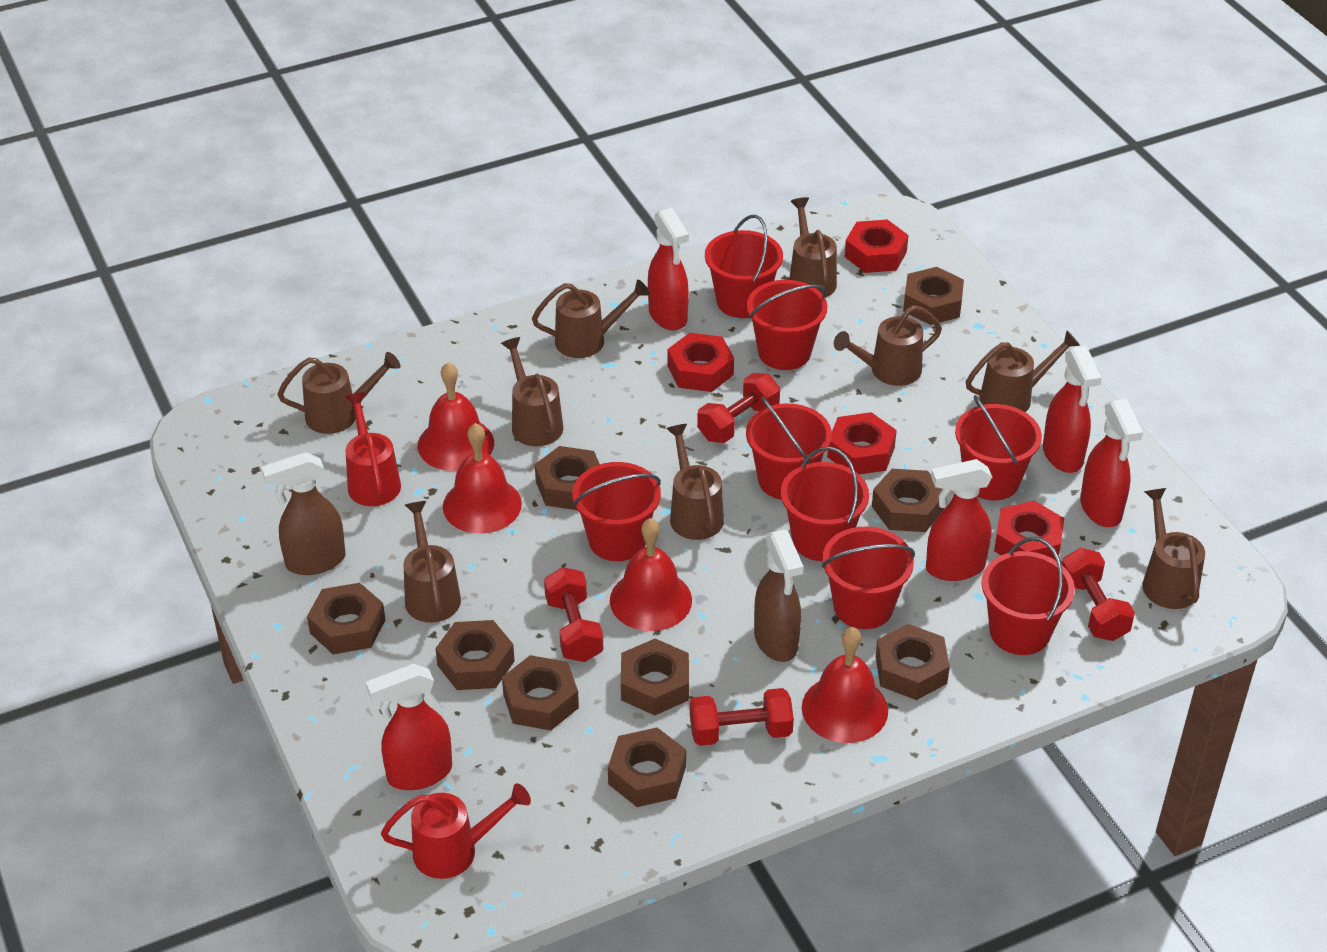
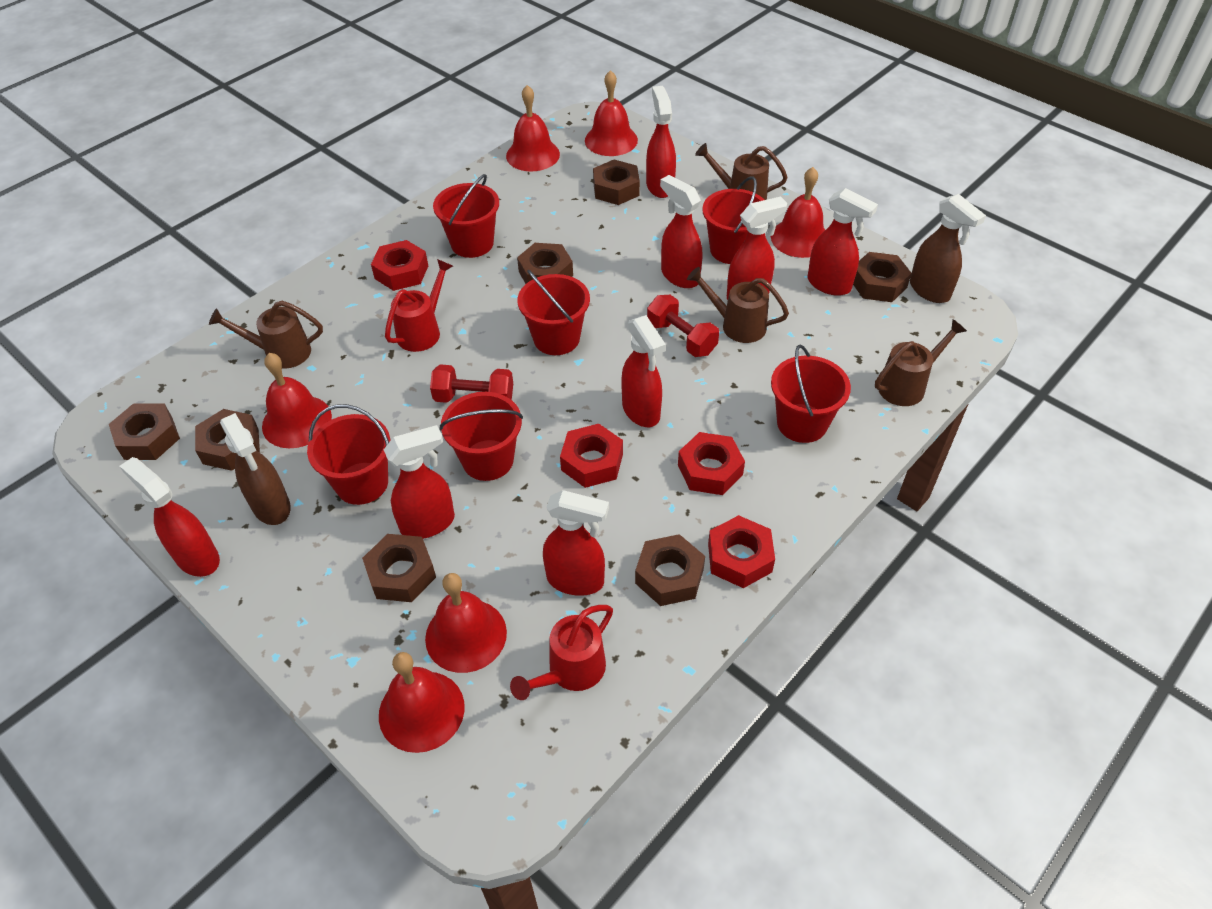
brown nut: 9 -> 7
brown watering can: 9 -> 4
red bell: 4 -> 6
red bucket: 8 -> 6
red dumbbell: 4 -> 2
red spray bottle: 5 -> 8

